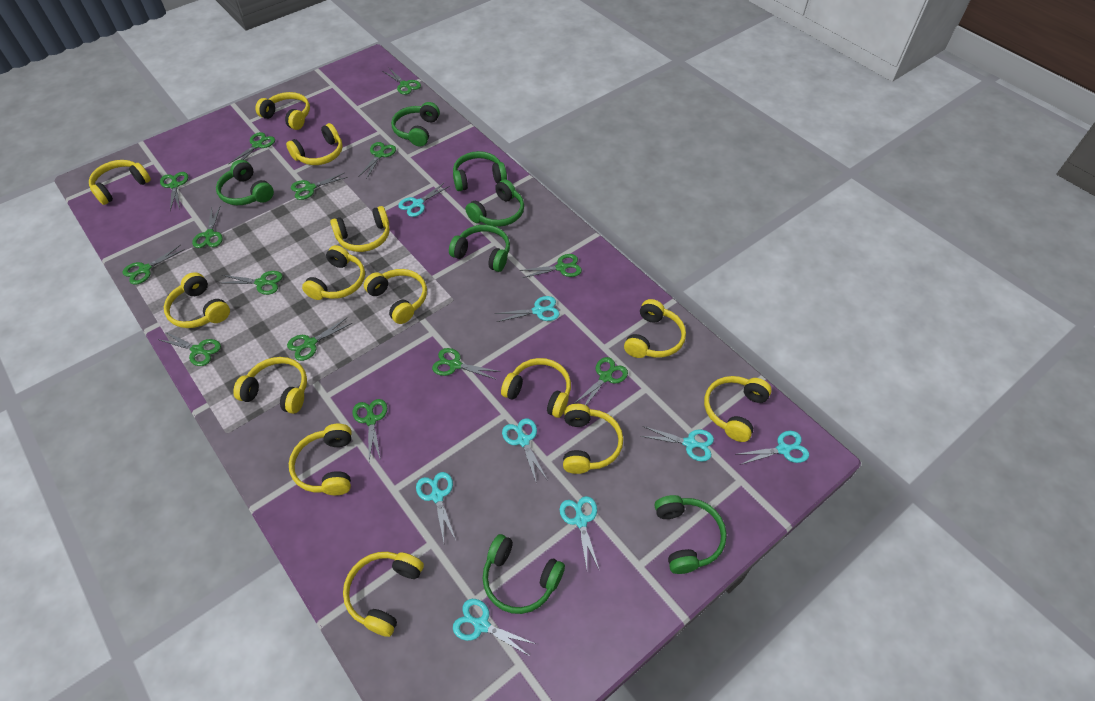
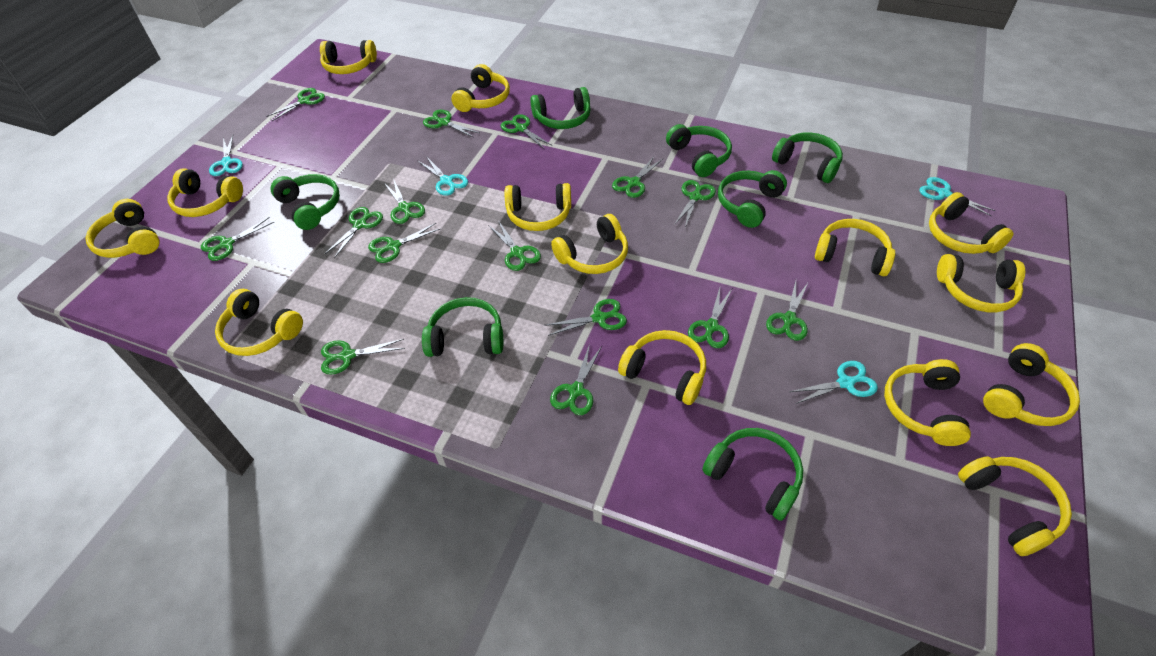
green scissors: 14 -> 15
turquoise scissors: 8 -> 4

